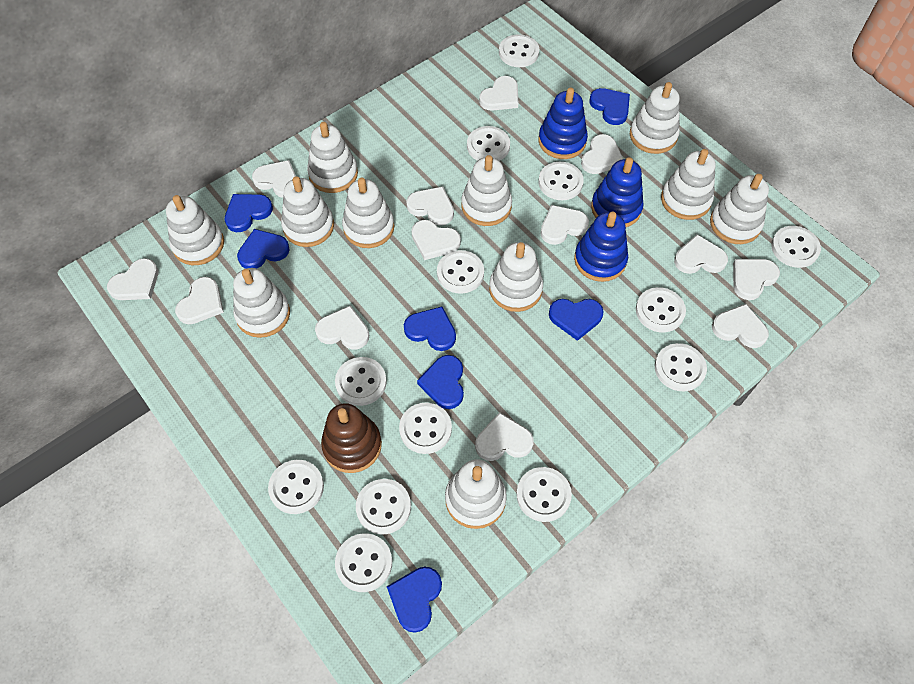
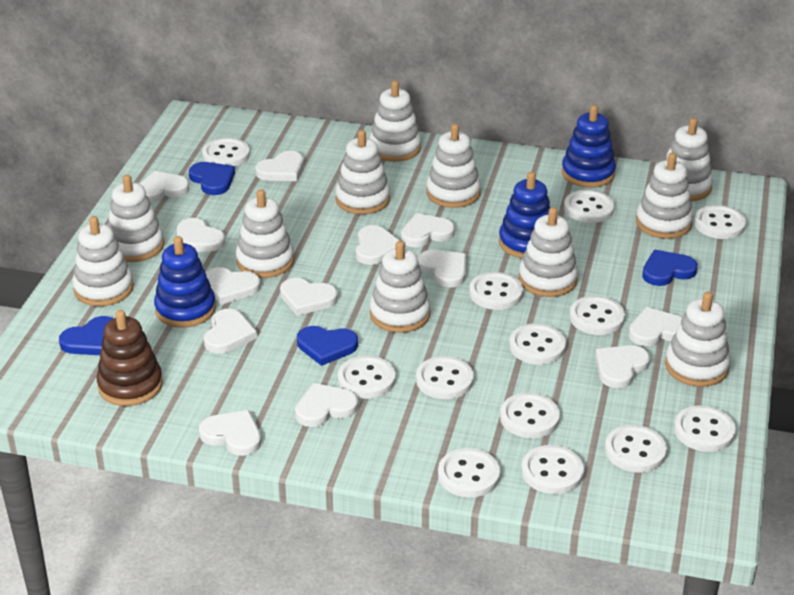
blue heart: 7 -> 4

